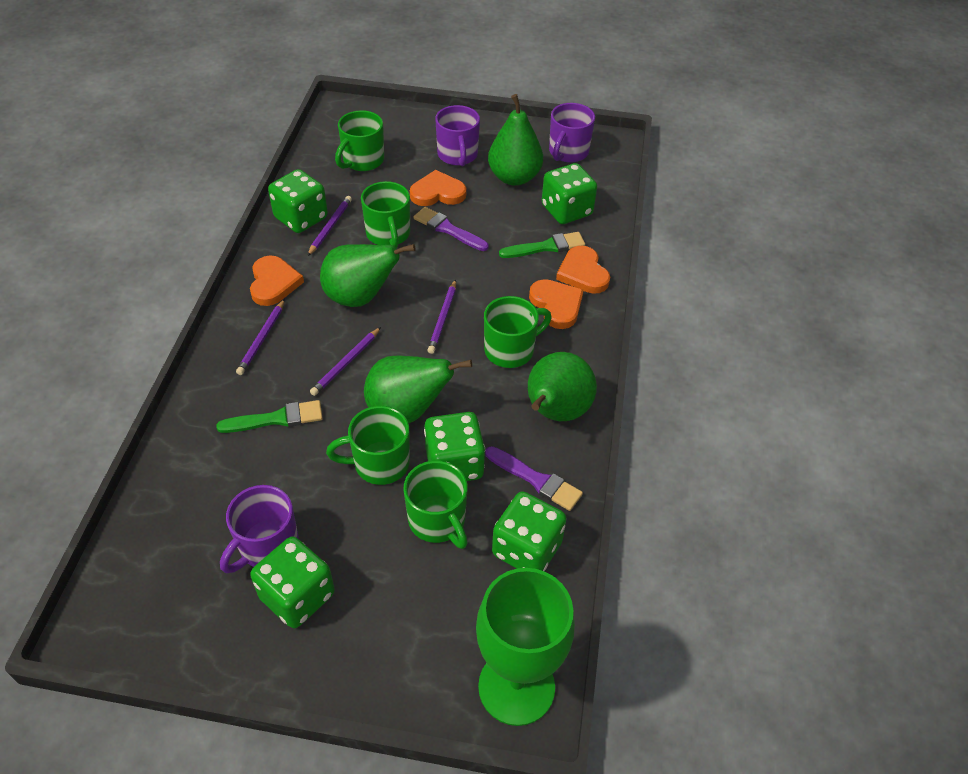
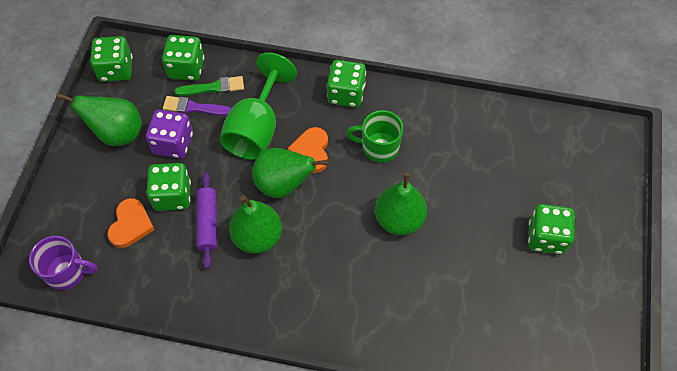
green brush: 2 -> 1
green mug: 5 -> 1
orange heart: 4 -> 2
purple brush: 2 -> 1
purple dice: 0 -> 1
purple mug: 3 -> 1
purple pencil: 4 -> 0
purple rolling pin: 0 -> 1

